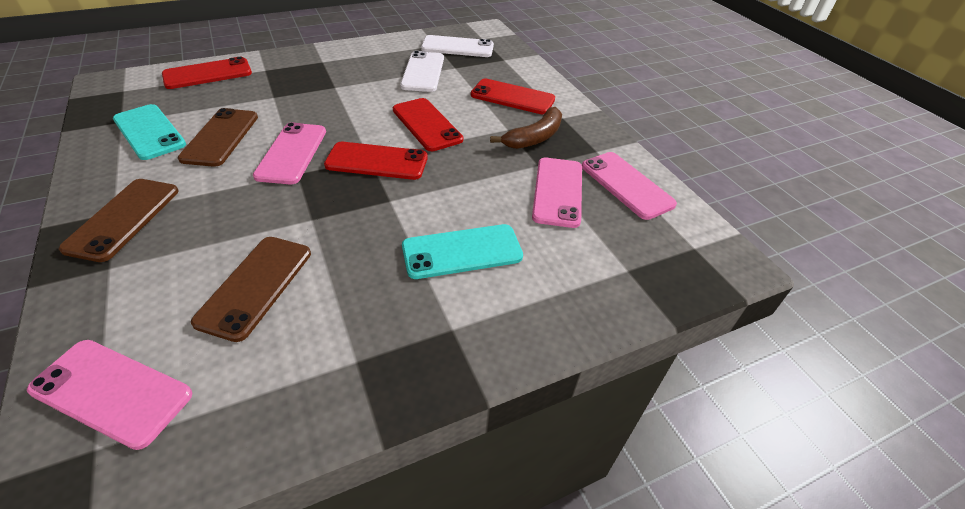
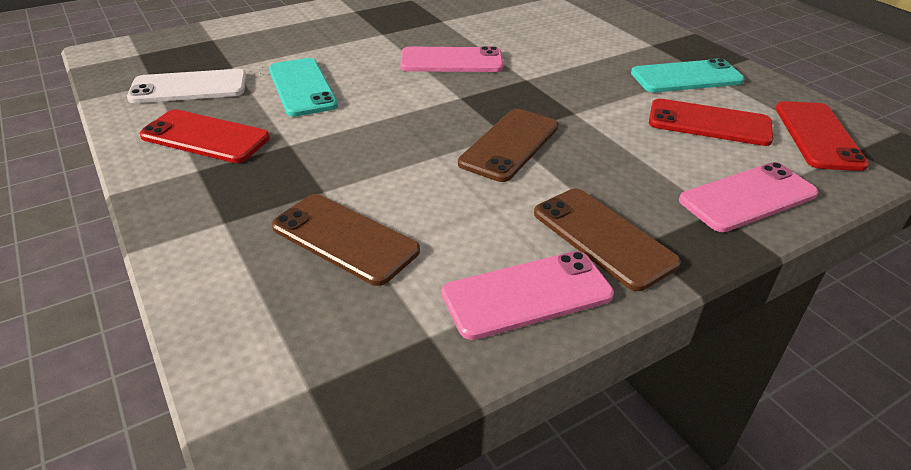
brown banana: 1 -> 0
pink phone: 4 -> 3
red phone: 4 -> 3
white phone: 2 -> 1

